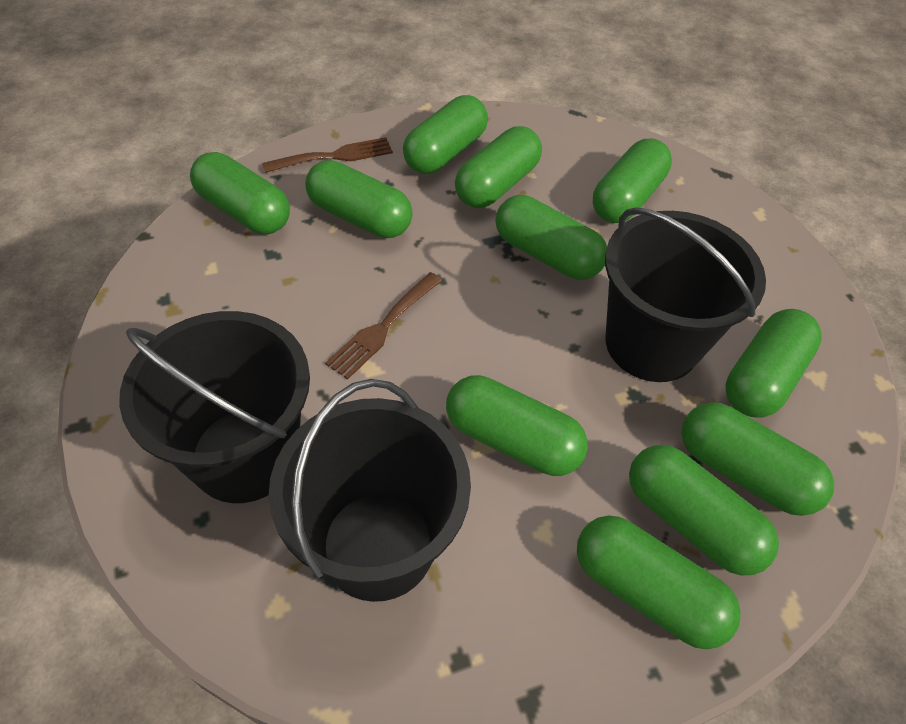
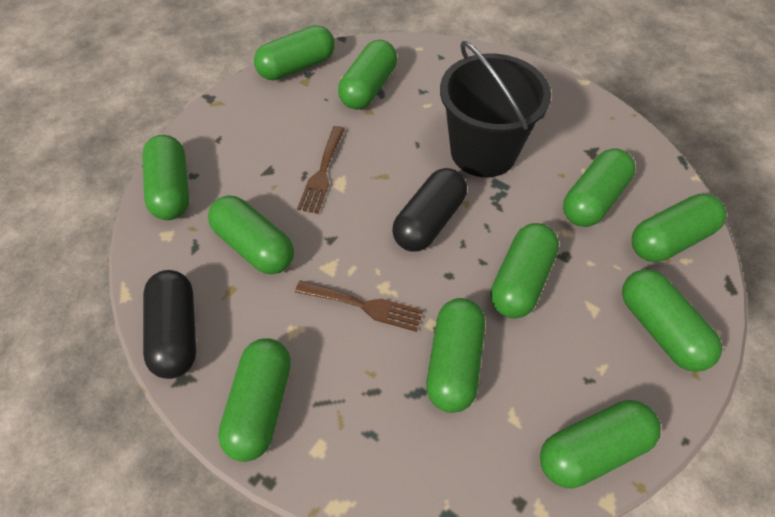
black bucket: 3 -> 1
black capsule: 0 -> 2

